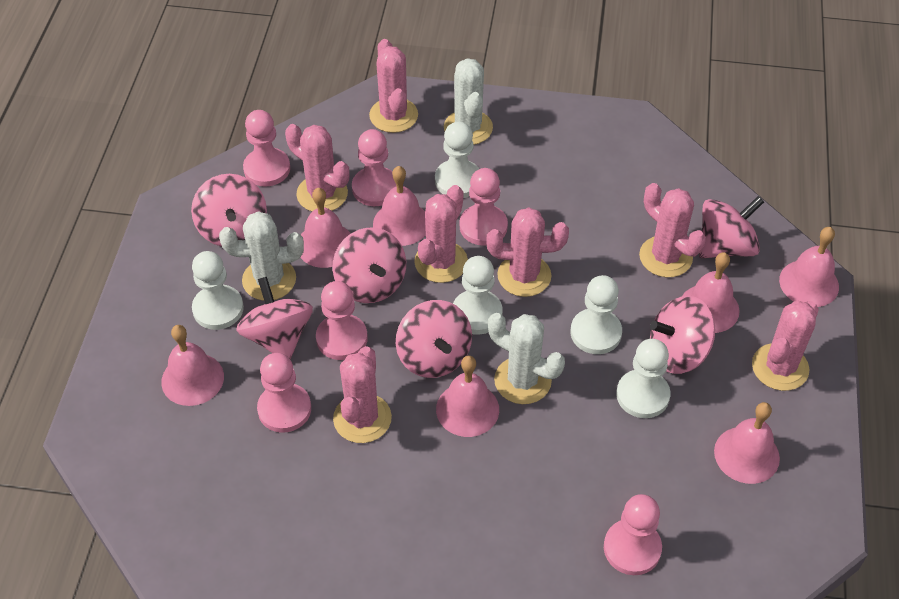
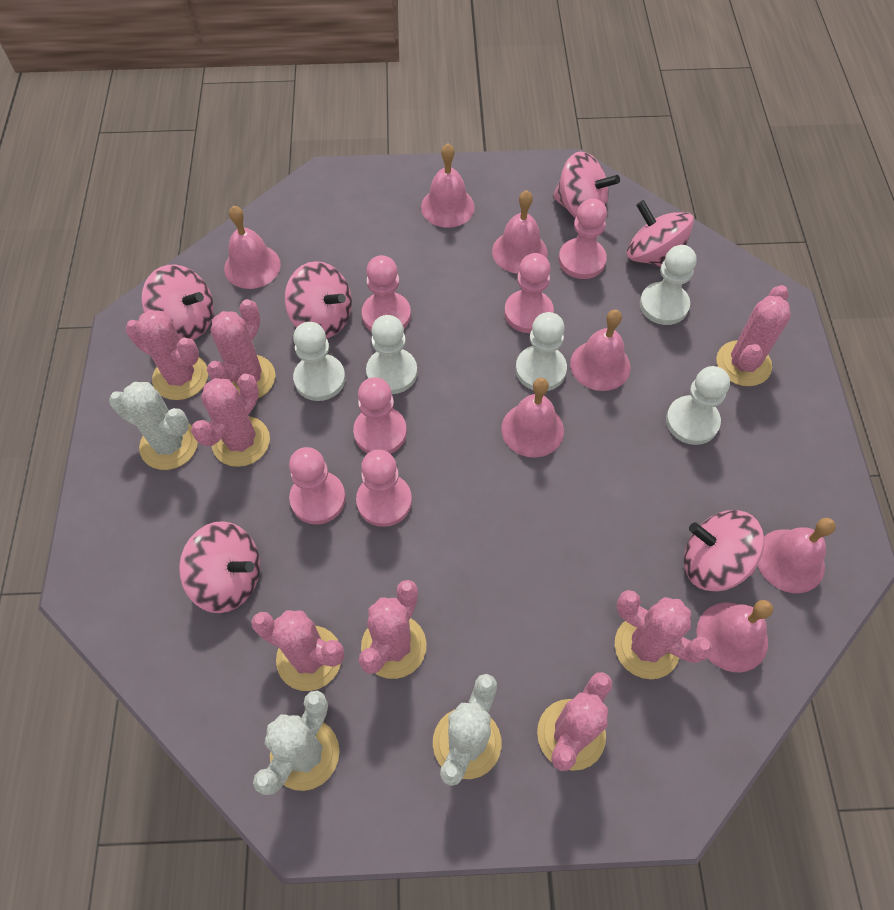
pink cactus: 7 -> 8

